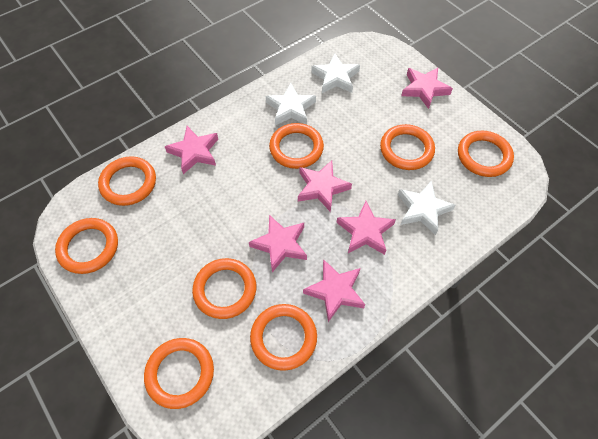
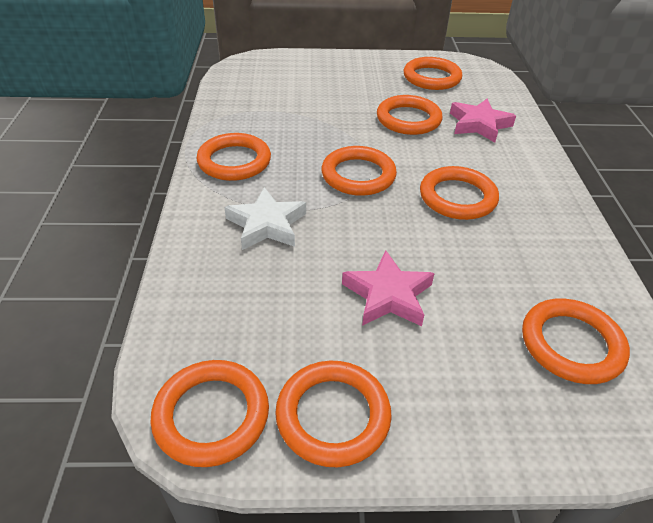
pink star: 6 -> 2
white star: 3 -> 1

